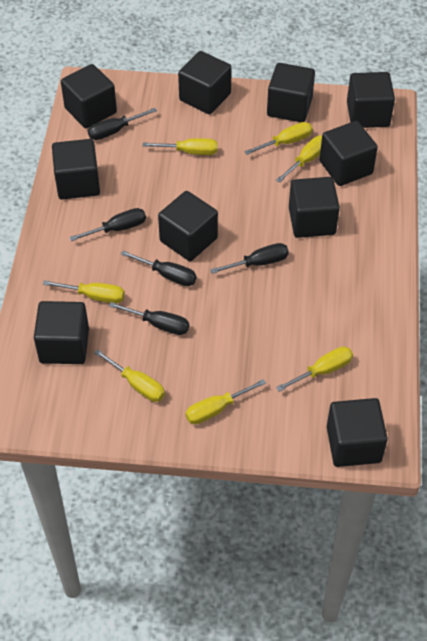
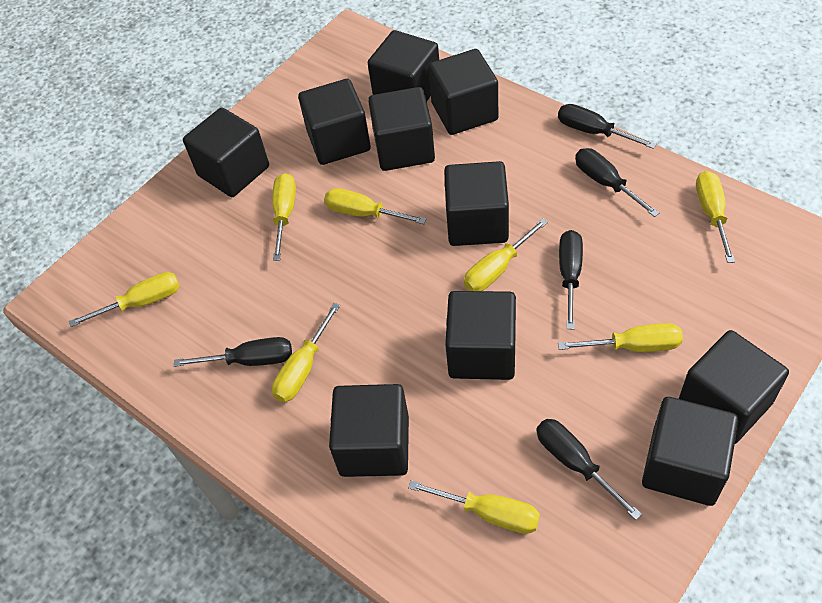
yellow screwdriver: 7 -> 8

